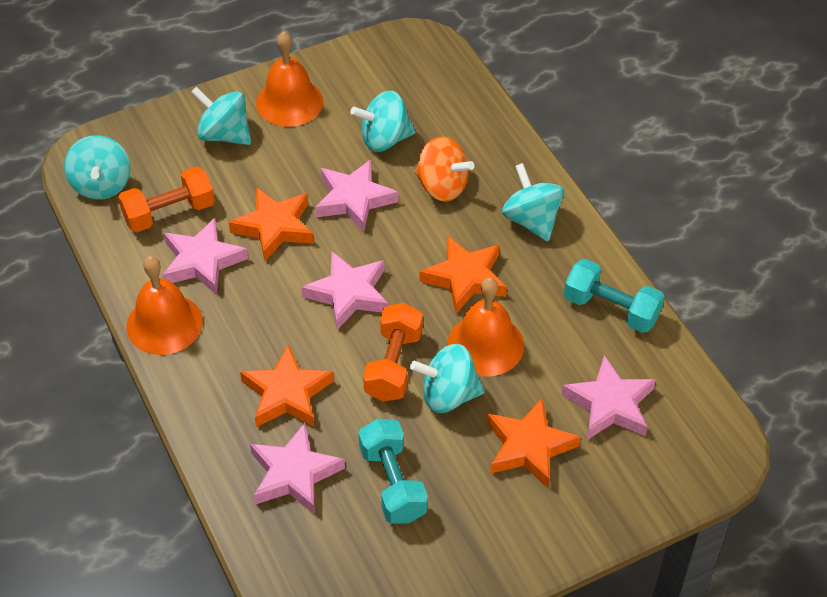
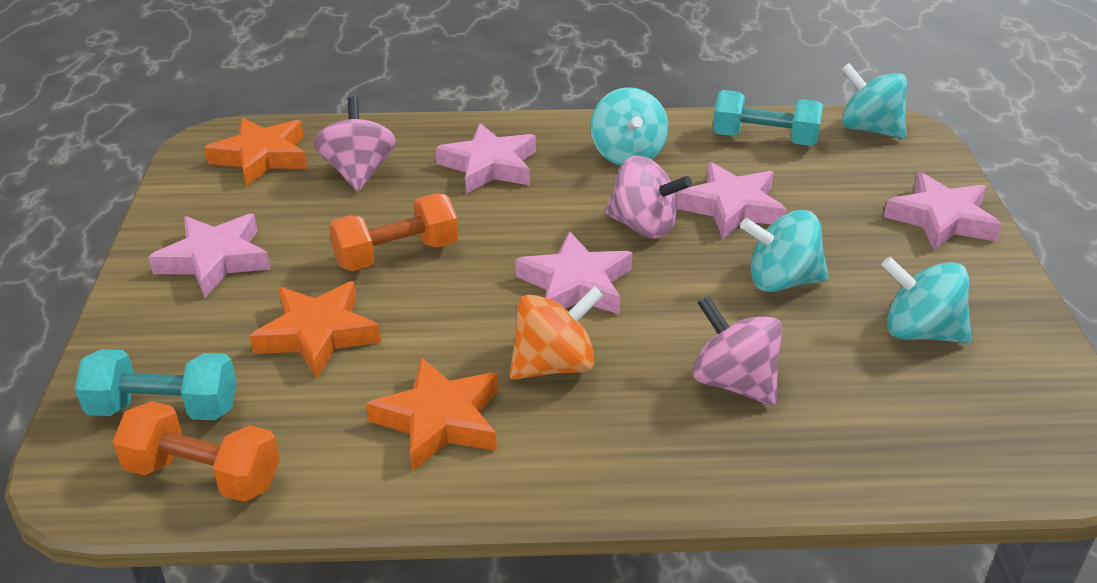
orange bell: 3 -> 0
orange star: 4 -> 3
pink spinning top: 0 -> 3
turquoise spinning top: 5 -> 4

